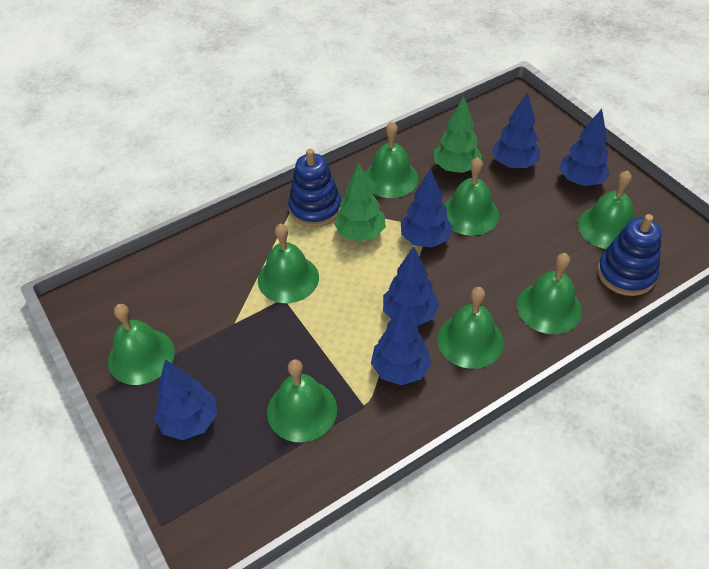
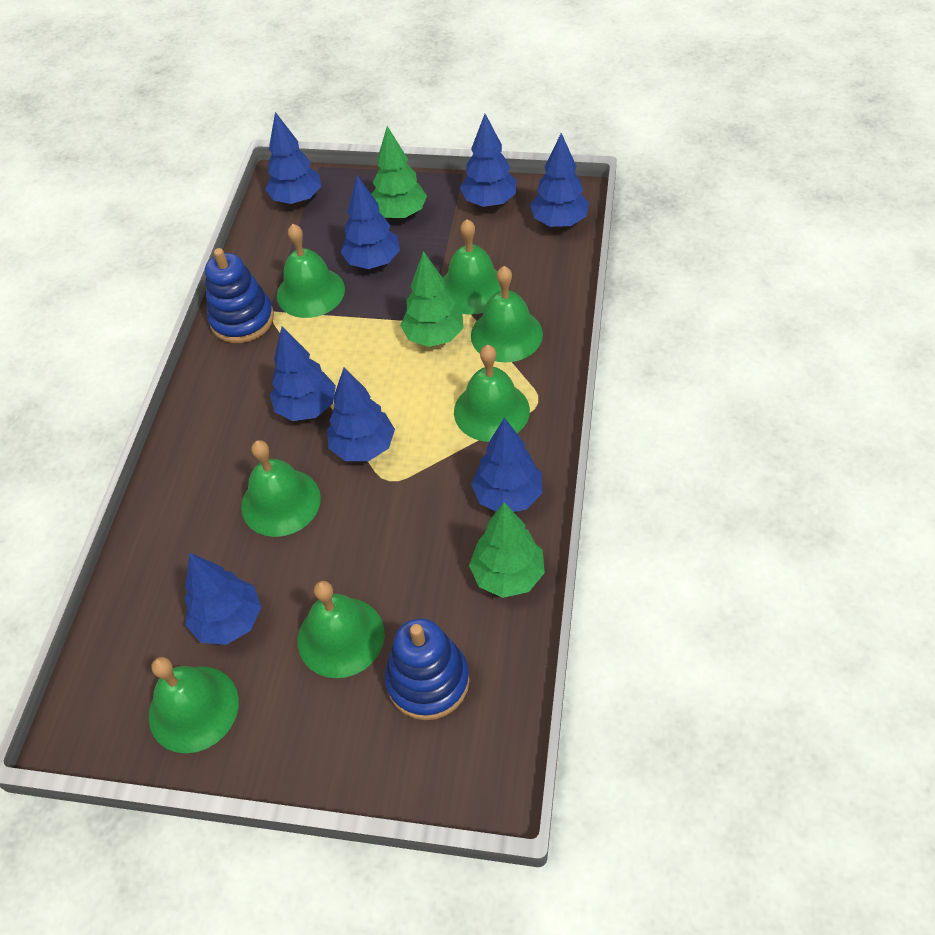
blue tree: 6 -> 8
green bell: 8 -> 7
green tree: 2 -> 3

